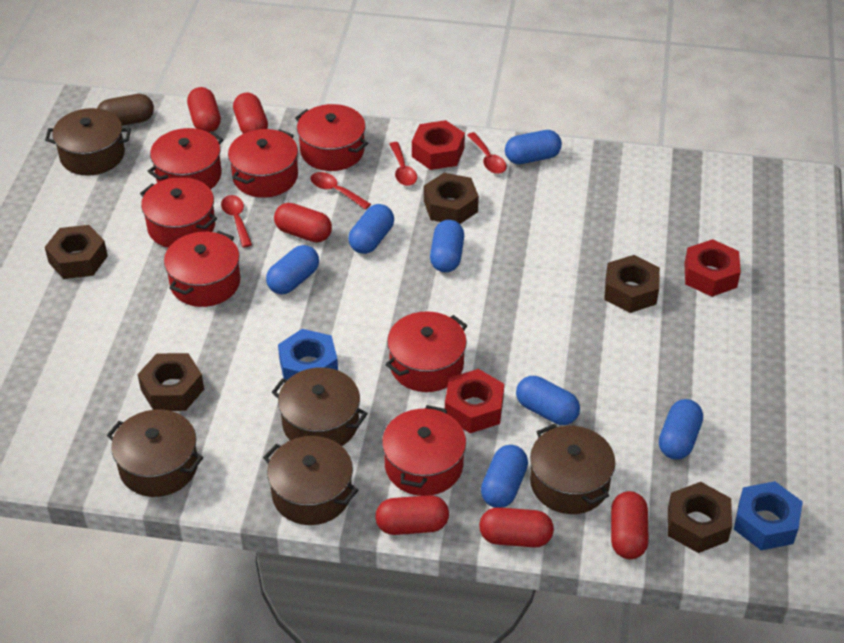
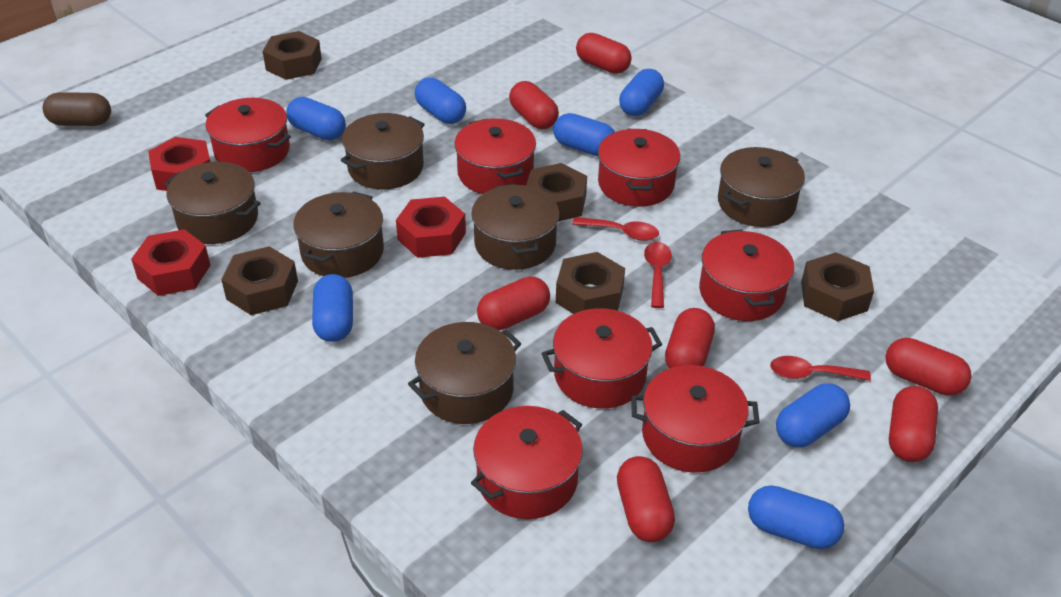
blue nut: 2 -> 0
brown pot: 5 -> 6
red capsule: 6 -> 7
red spoon: 4 -> 3

